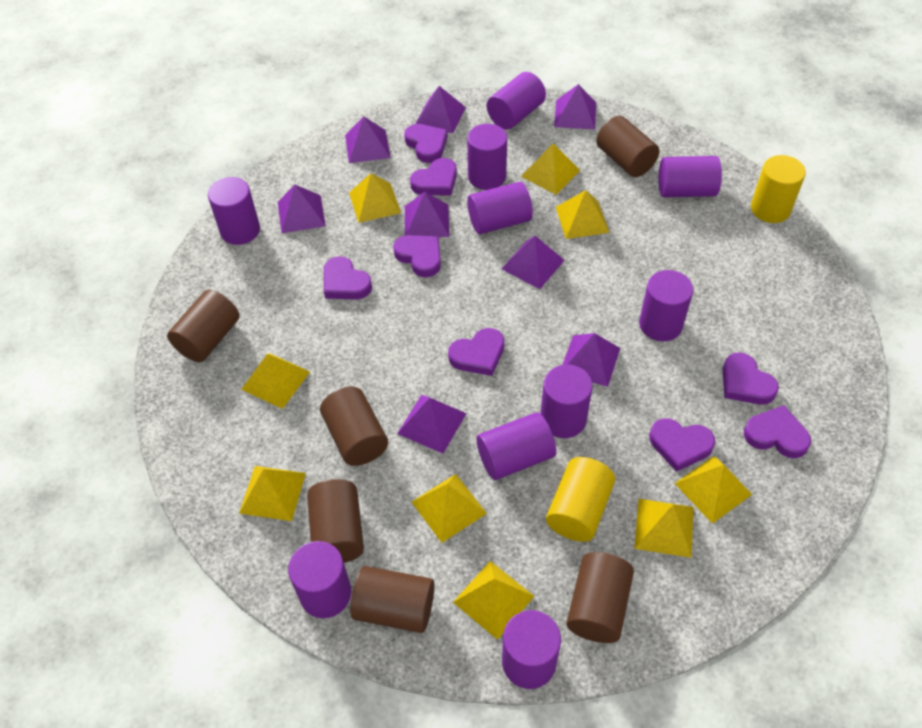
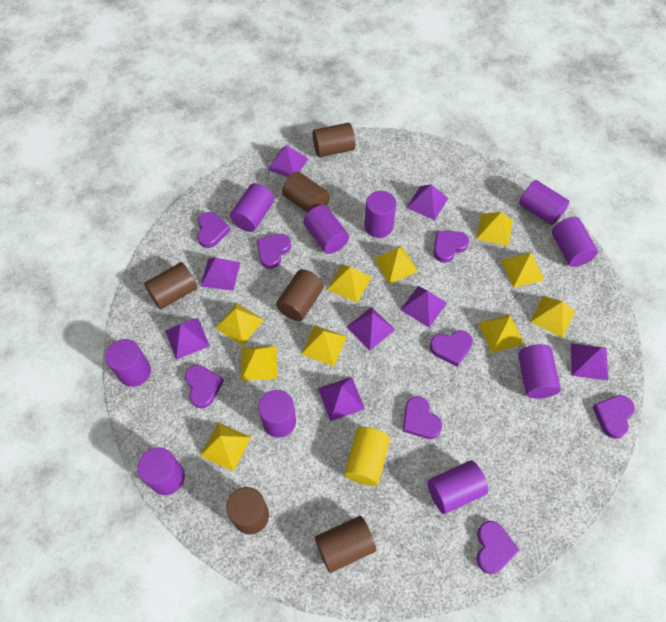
yellow cylinder: 2 -> 1
yellow pyramid: 9 -> 10

